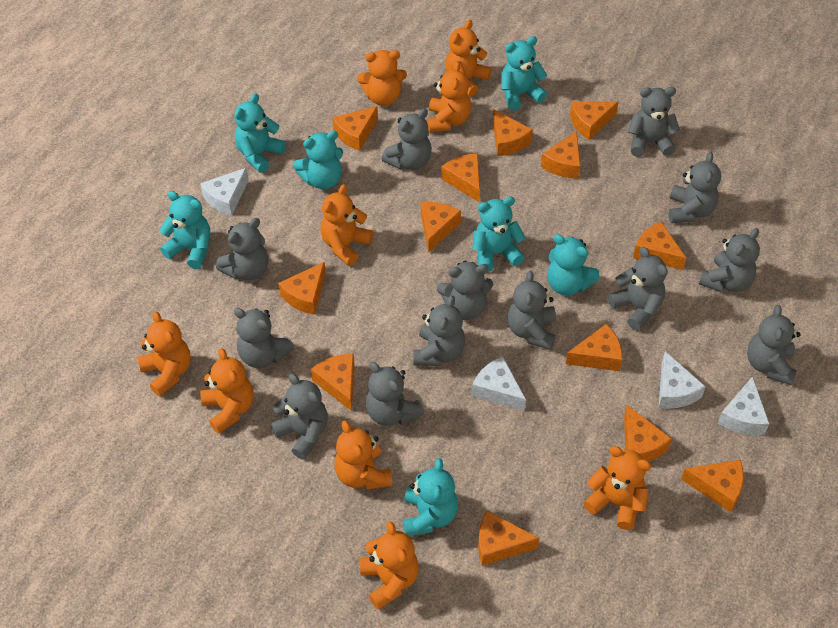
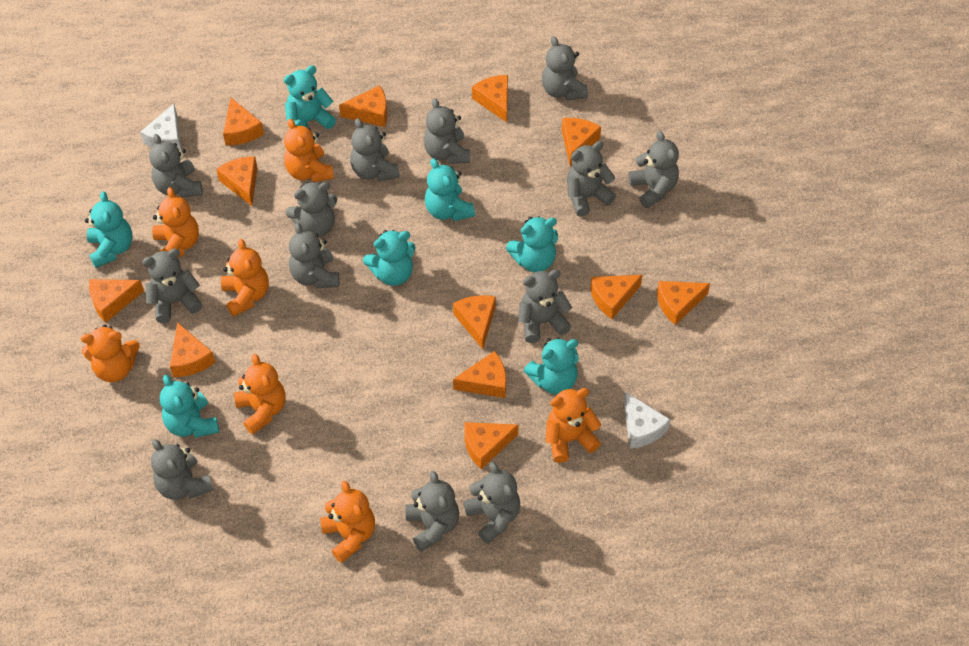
orange cheese: 13 -> 12
orange teddy bear: 9 -> 7
white cheese: 4 -> 2

